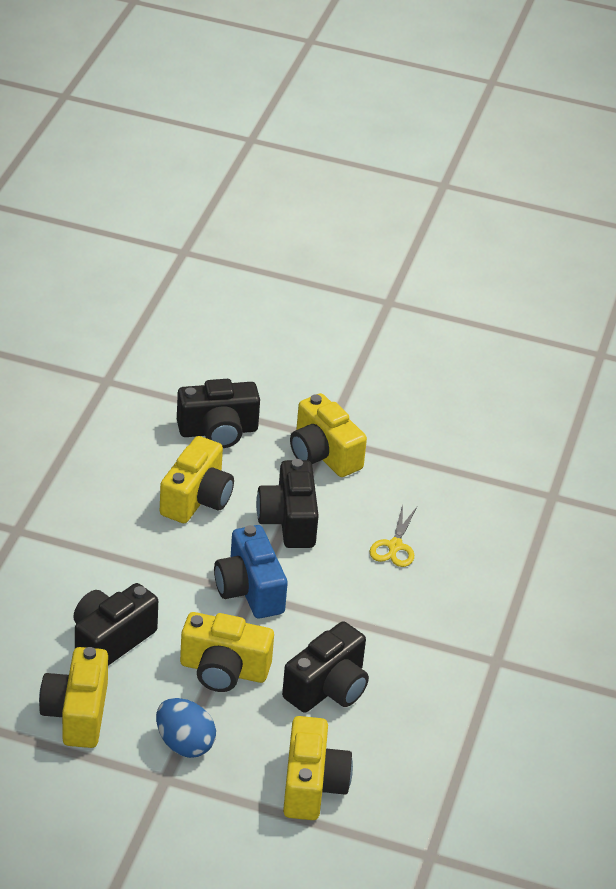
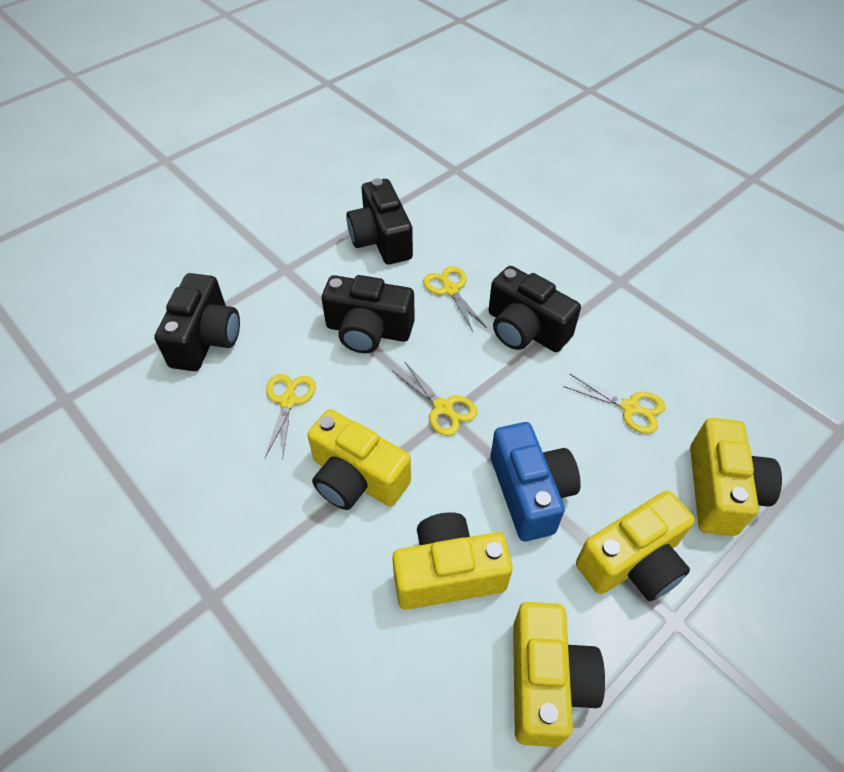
blue egg: 1 -> 0
yellow scissors: 1 -> 4

